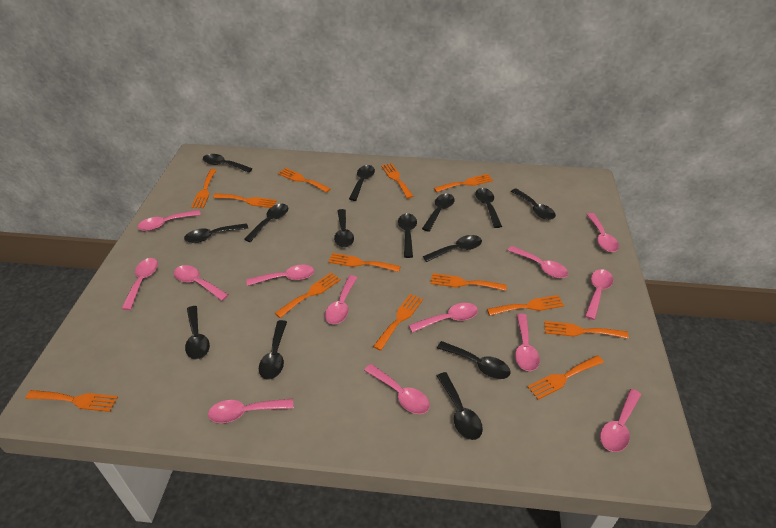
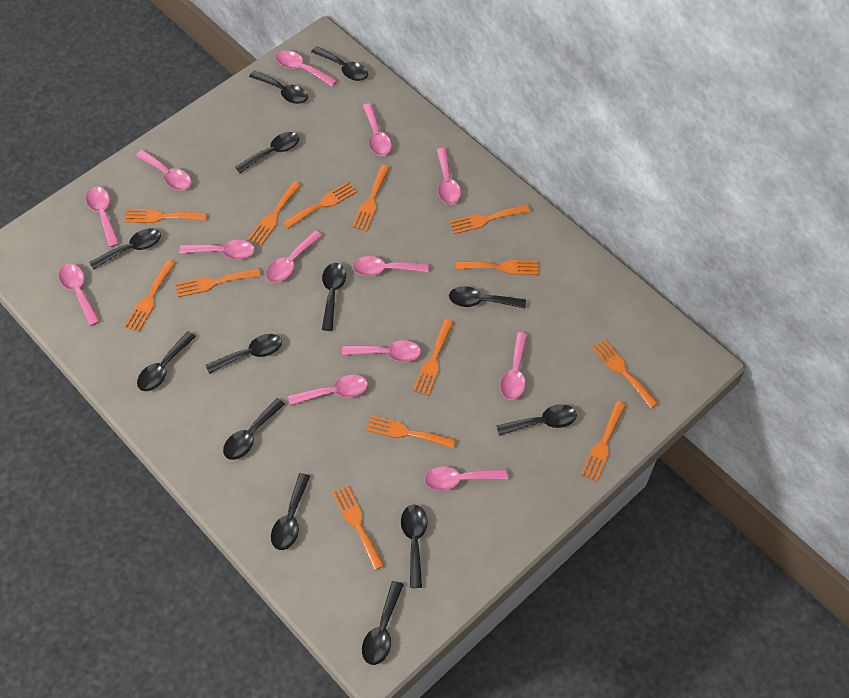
black spoon: 14 -> 13

